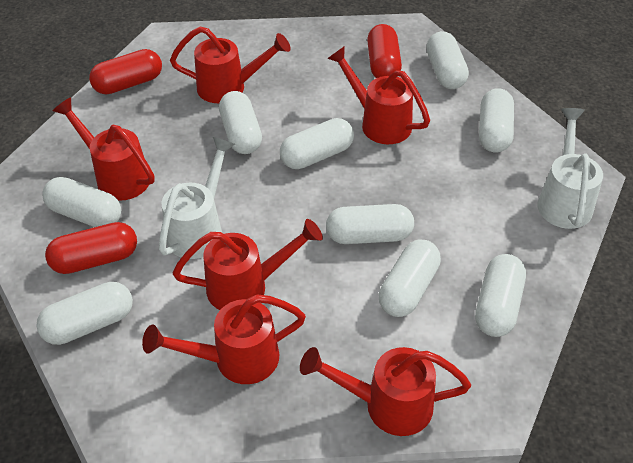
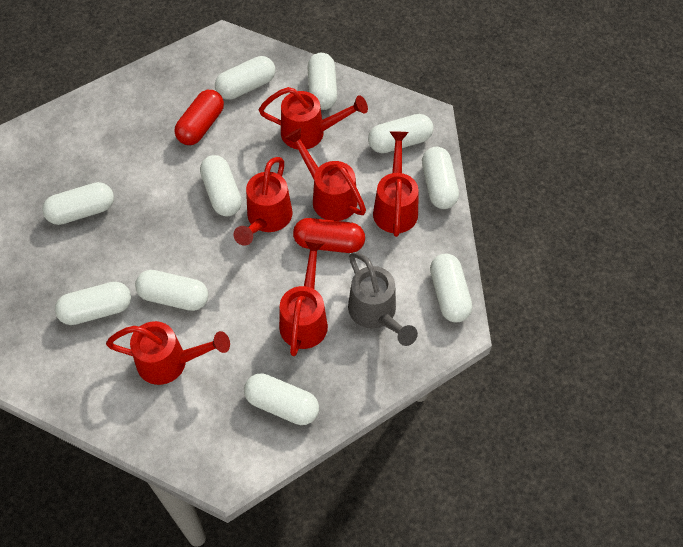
grey watering can: 0 -> 1
red capsule: 3 -> 2
white capsule: 9 -> 10
white watering can: 2 -> 0

